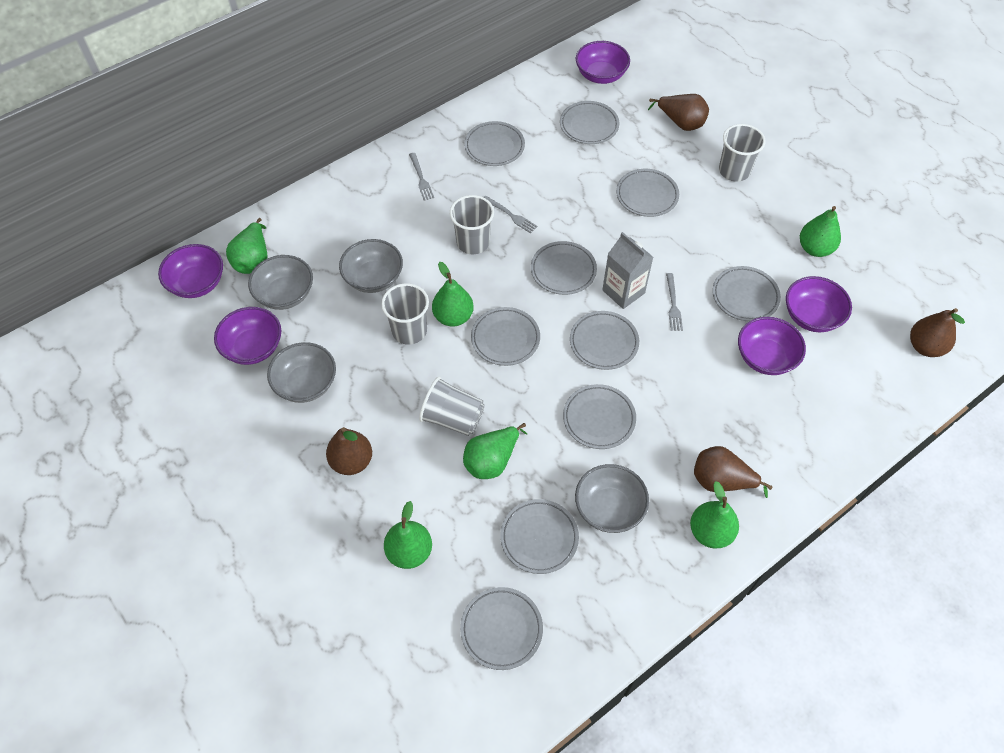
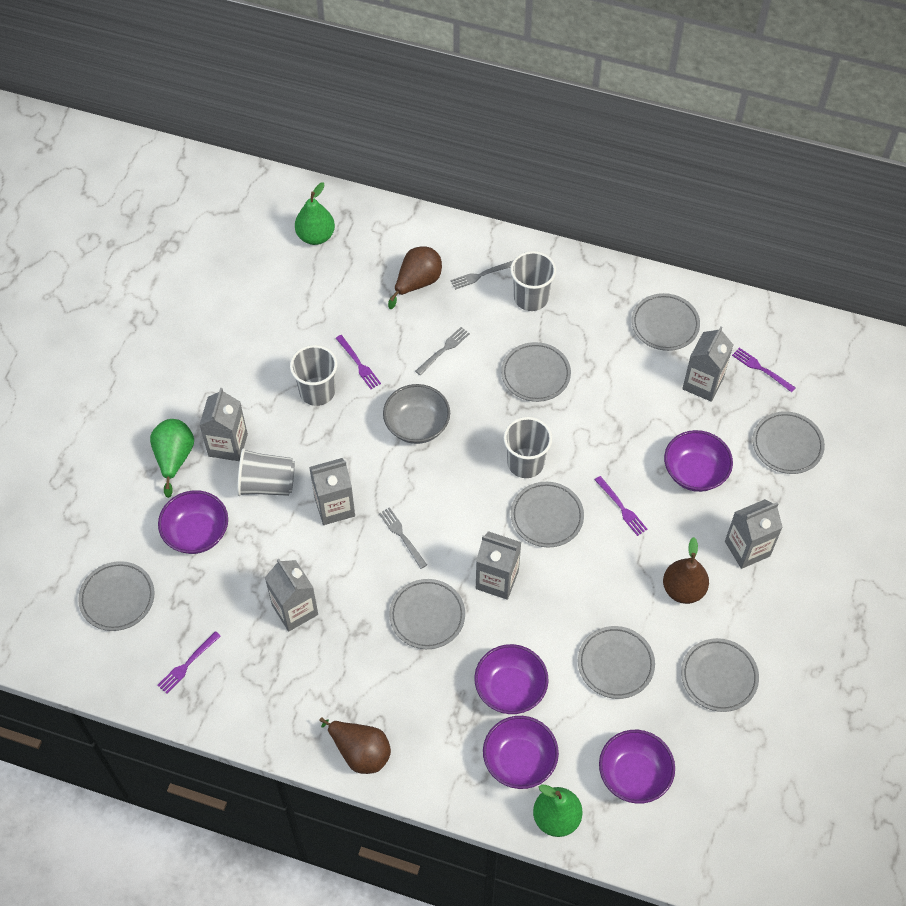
brown pear: 4 -> 3
green pear: 6 -> 3
grey bowl: 4 -> 1
grey carton: 1 -> 6
grey plate: 10 -> 8
purple fork: 0 -> 4

